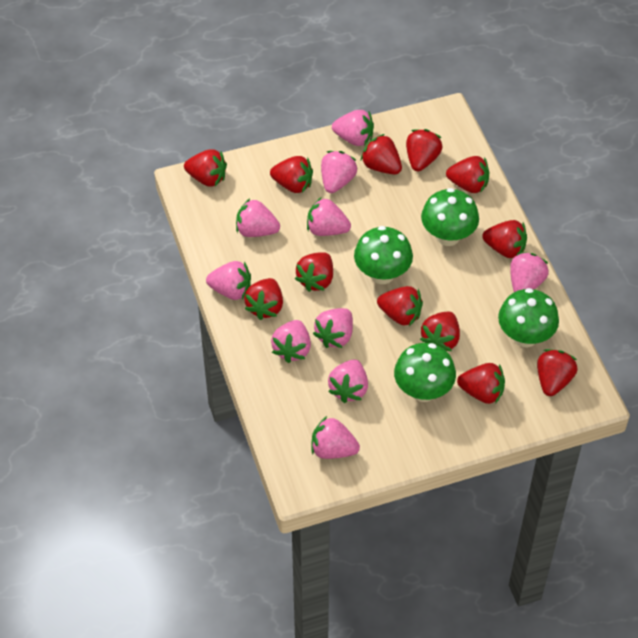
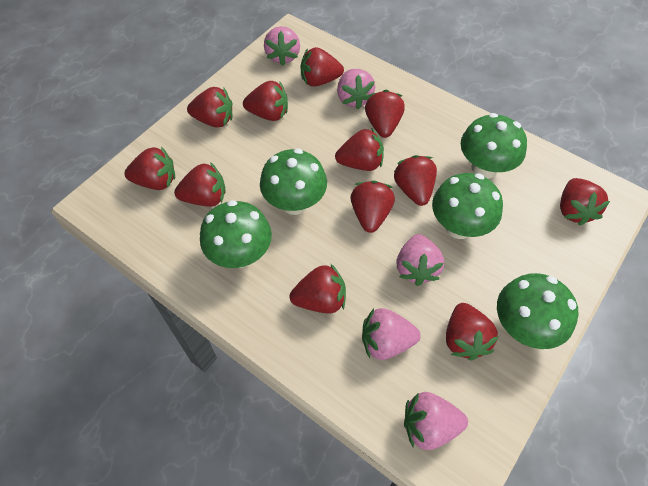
green mushroom: 4 -> 5
pink strawberry: 10 -> 5

